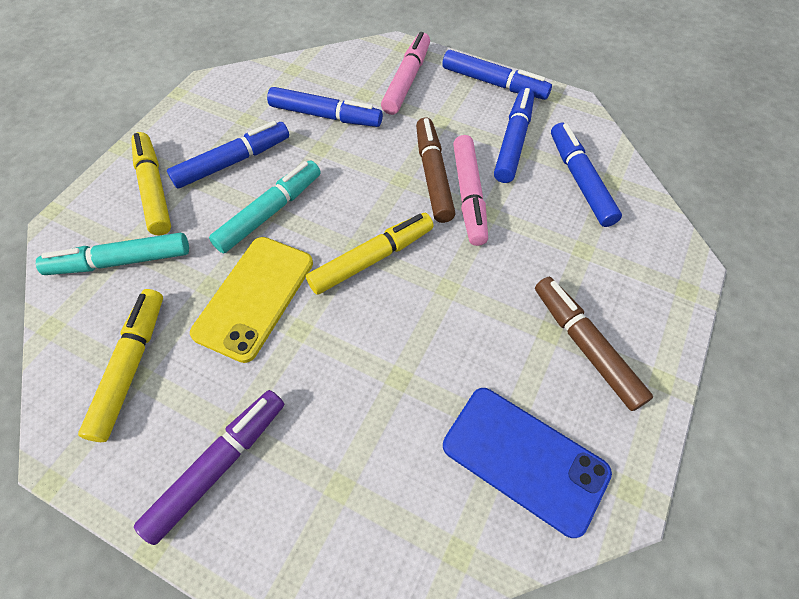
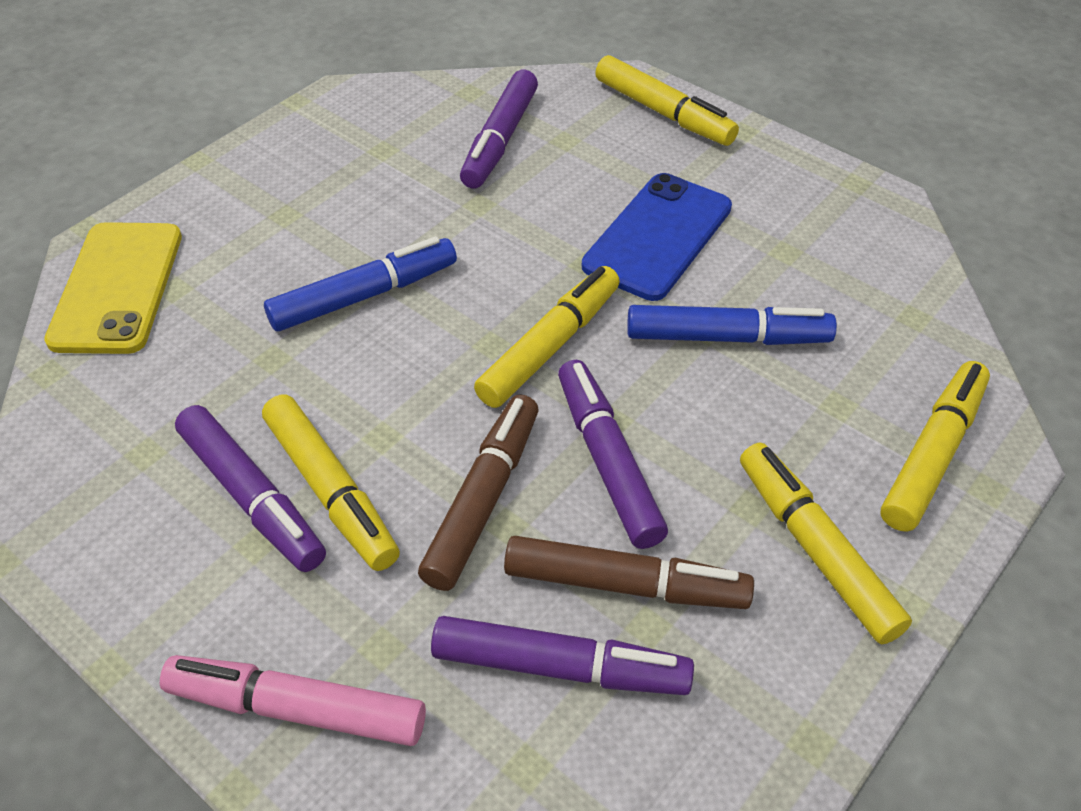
blue marker: 5 -> 2
pink marker: 2 -> 1
purple marker: 1 -> 4
turquoise marker: 2 -> 0
yellow marker: 3 -> 5

